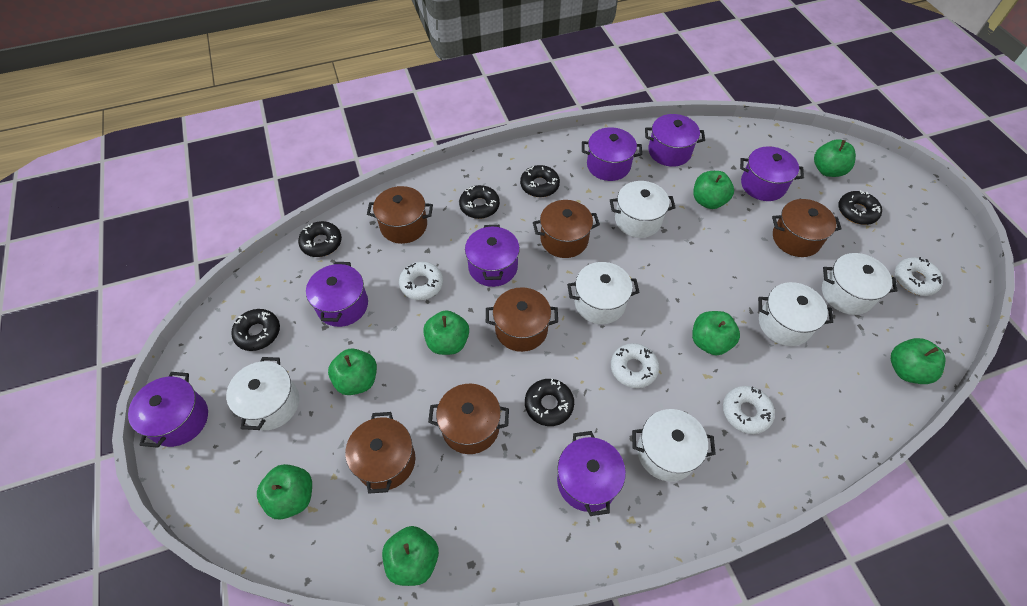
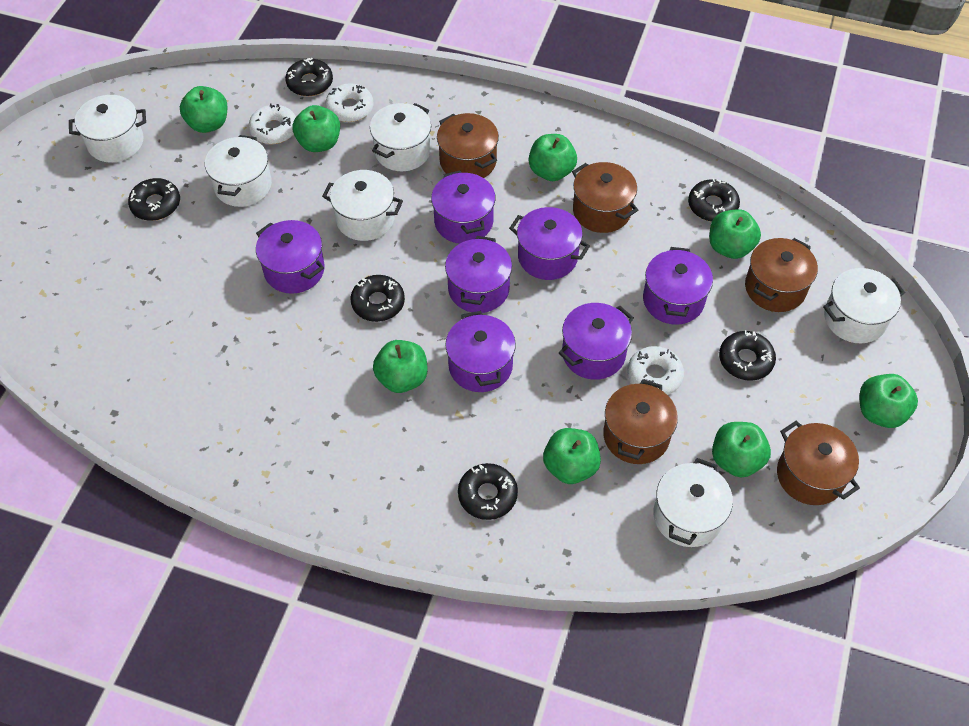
brown pot: 6 -> 5
white donut: 4 -> 3

